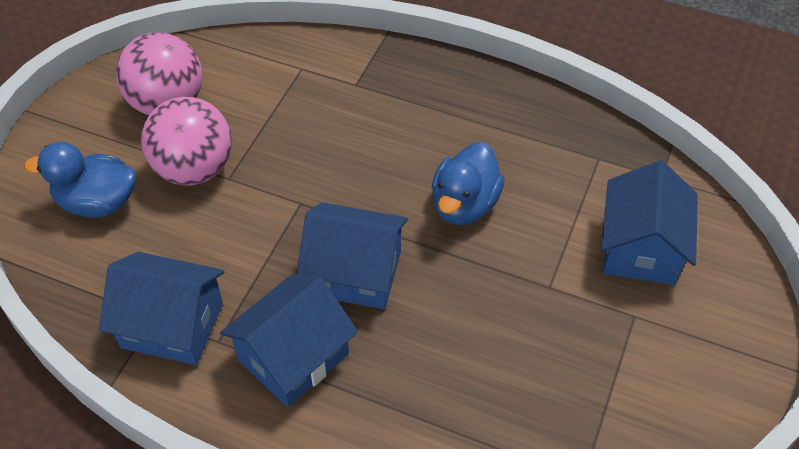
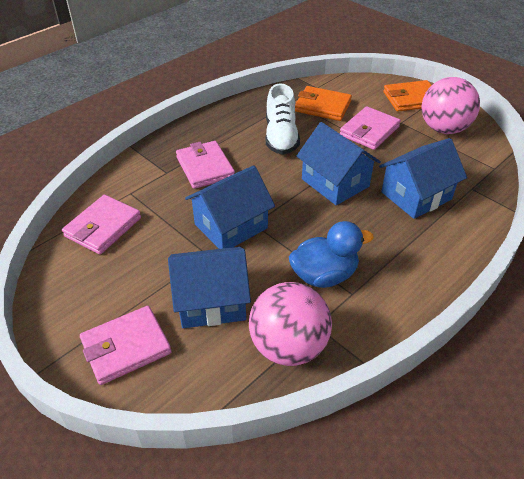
blue duck: 2 -> 1
orange wallet: 0 -> 2
pink wallet: 0 -> 4
white shoe: 0 -> 1

